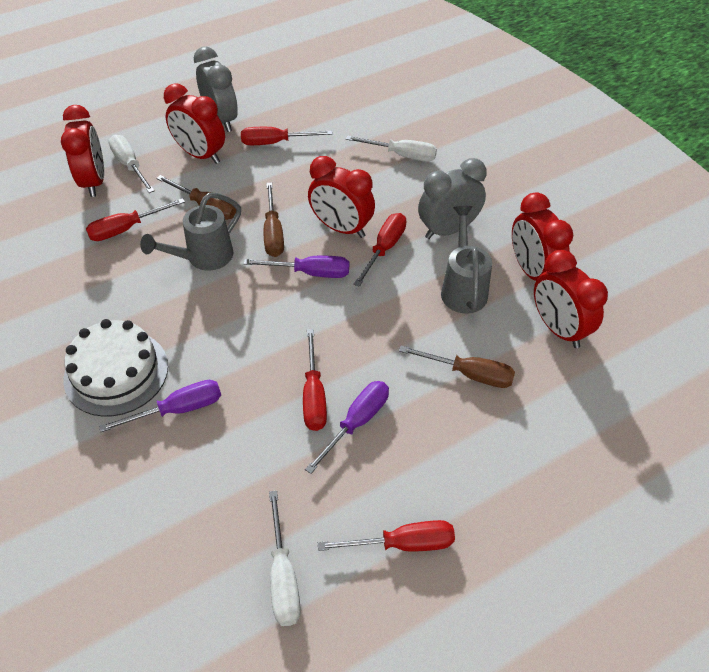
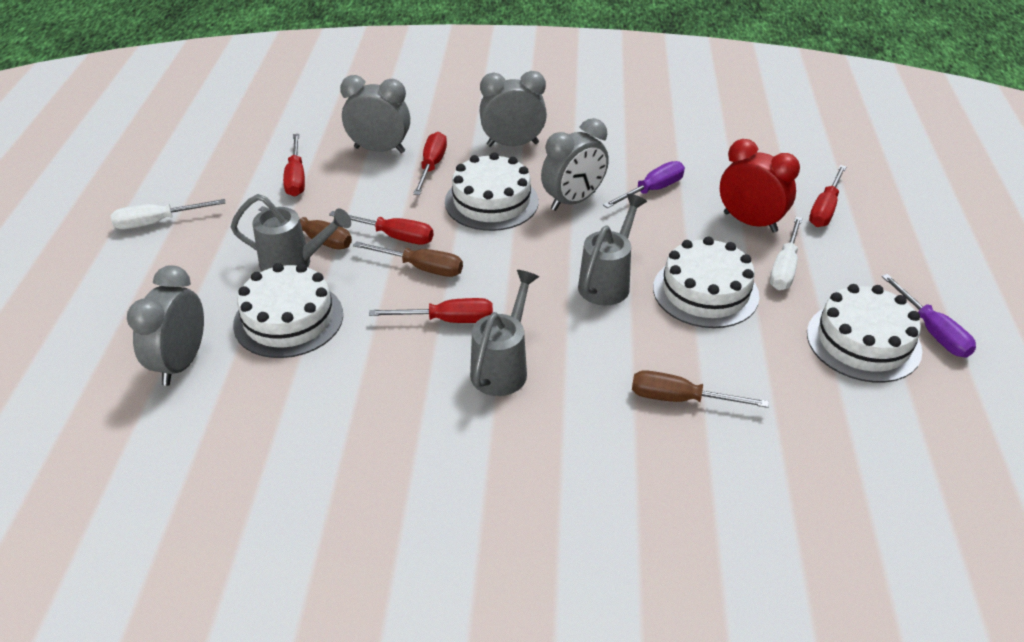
grey clock: 2 -> 4
grey watering can: 2 -> 3
purple screwdriver: 3 -> 2
red clock: 5 -> 1
white cake: 1 -> 4
white screwdriver: 3 -> 2

